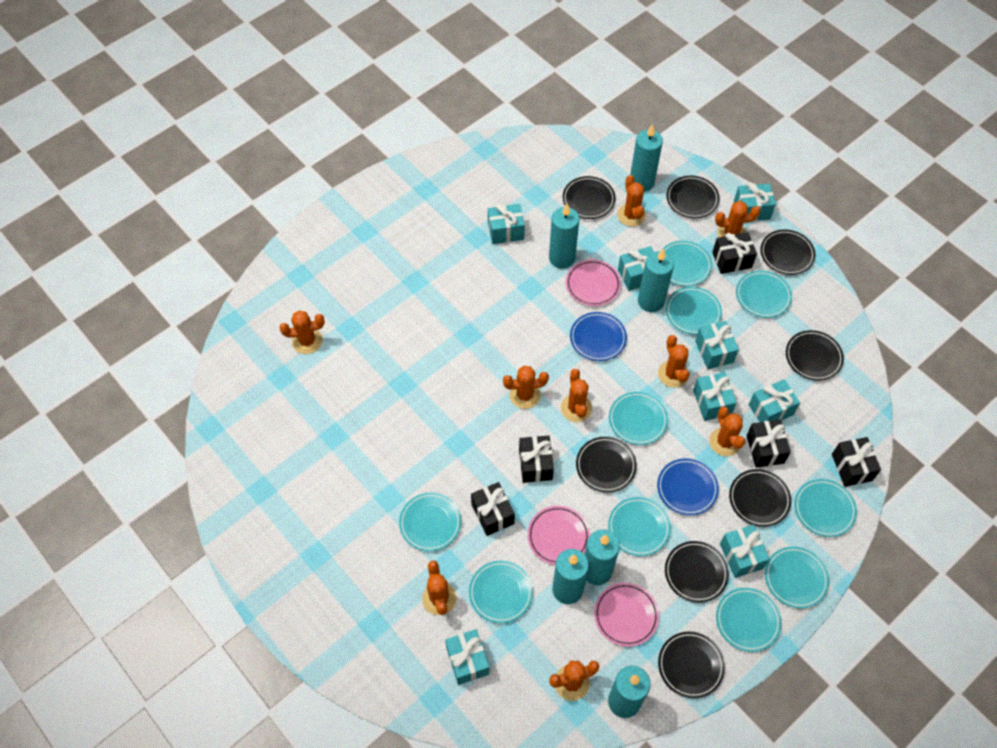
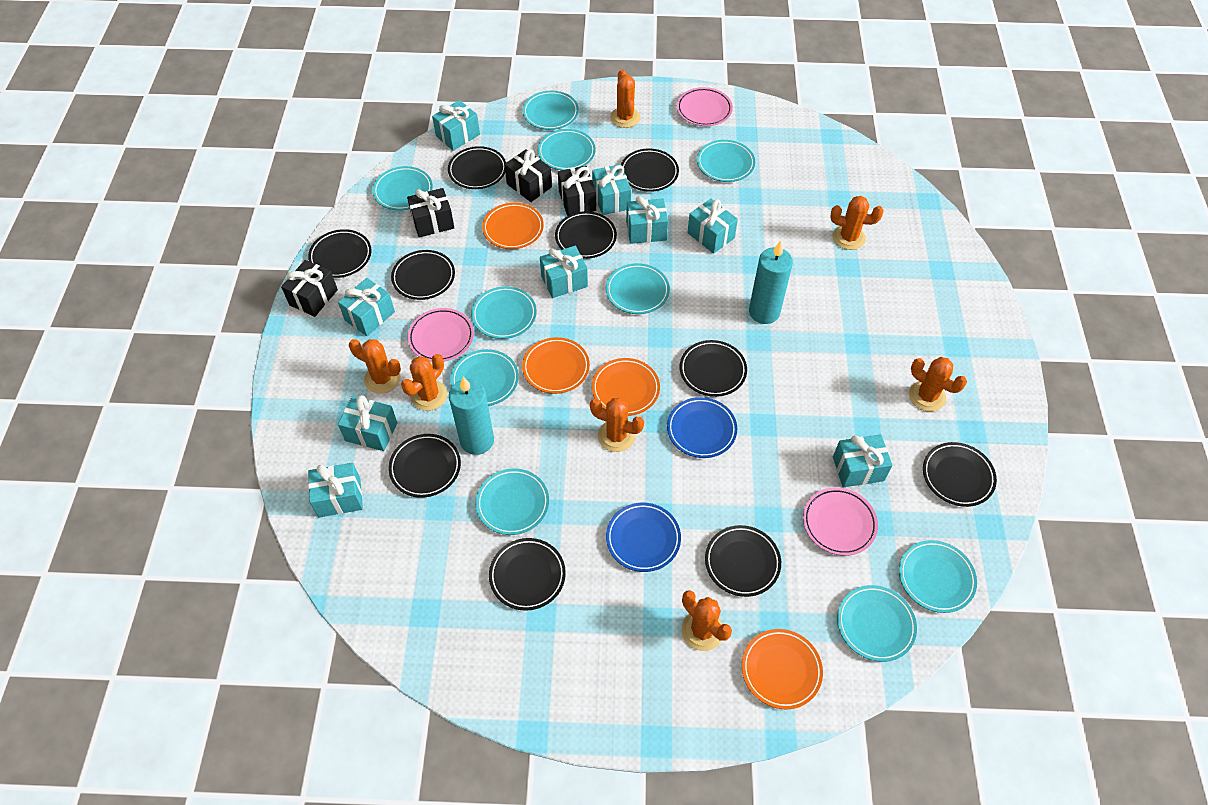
black gift: 5 -> 4
black plate: 8 -> 10
orange cactus: 9 -> 7
orange plate: 0 -> 4
turquoise candle: 6 -> 2
turquoise gift: 8 -> 9

